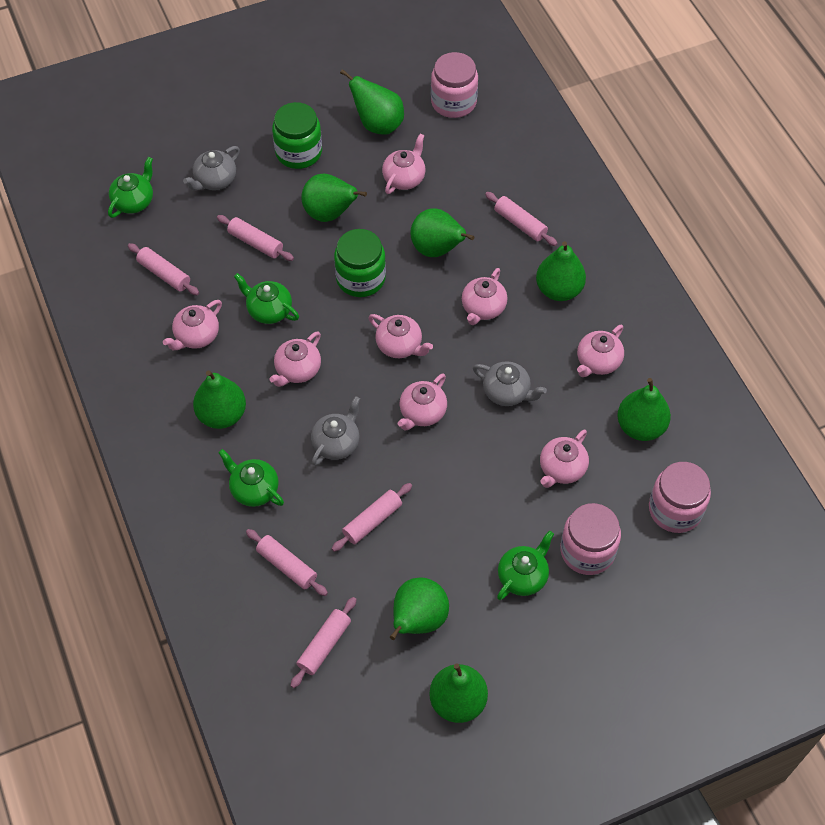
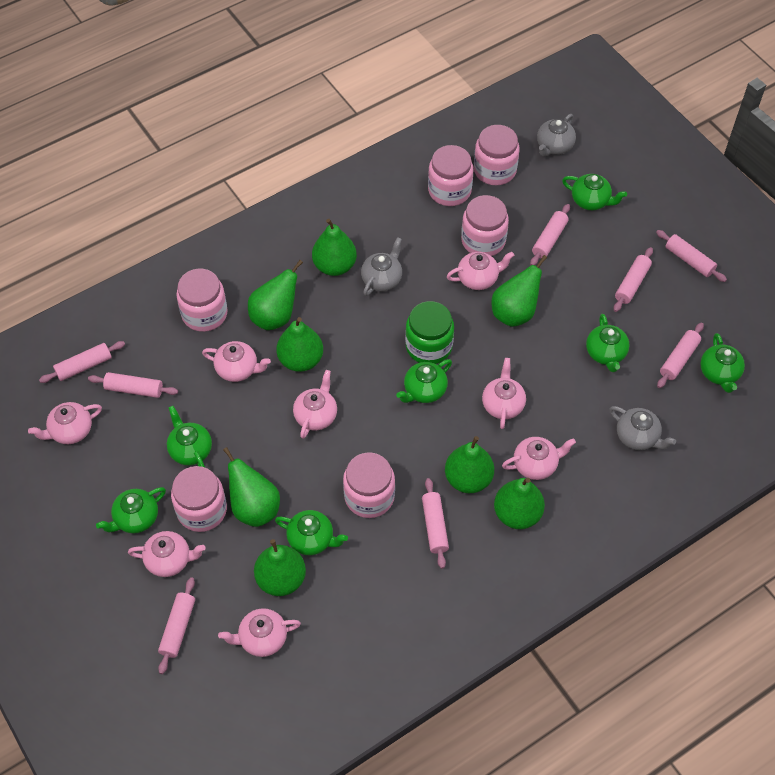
green jar: 2 -> 1
green teapot: 4 -> 7
pink jar: 3 -> 6
pink rolling pin: 6 -> 8

